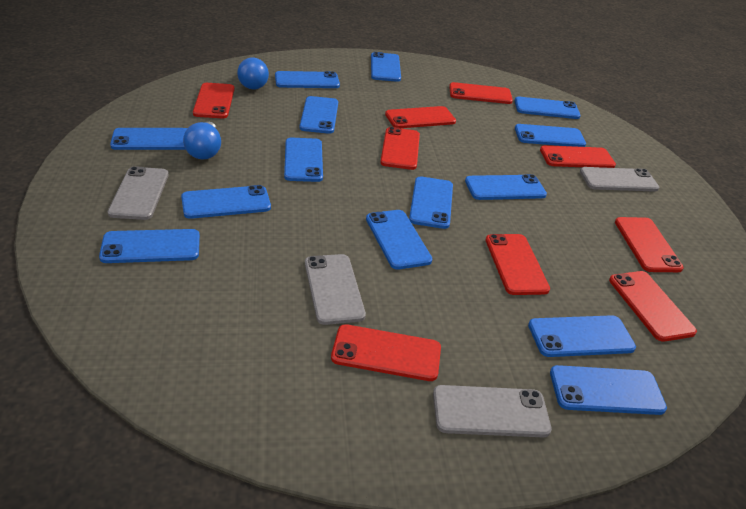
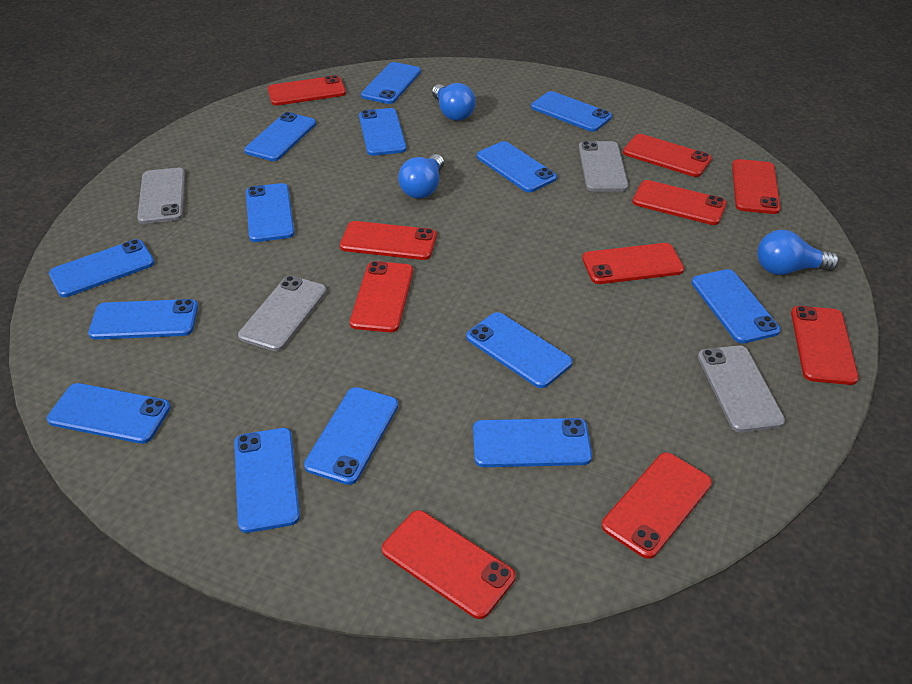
blue light bulb: 2 -> 3
red phone: 9 -> 10

